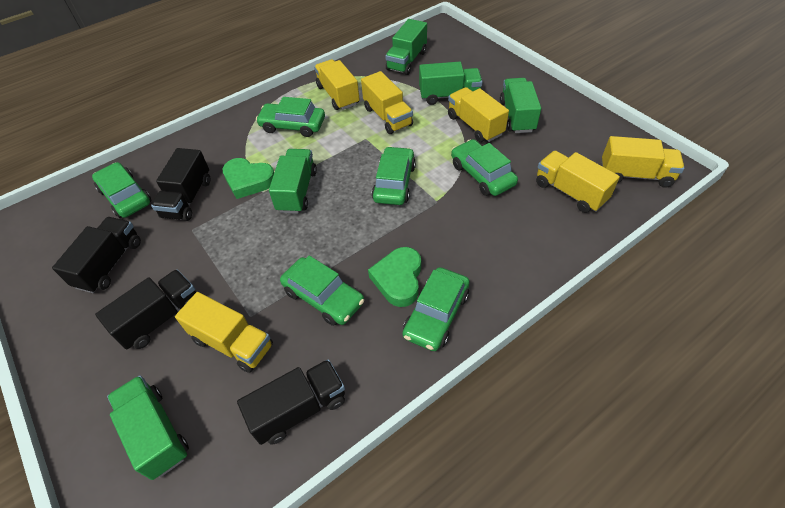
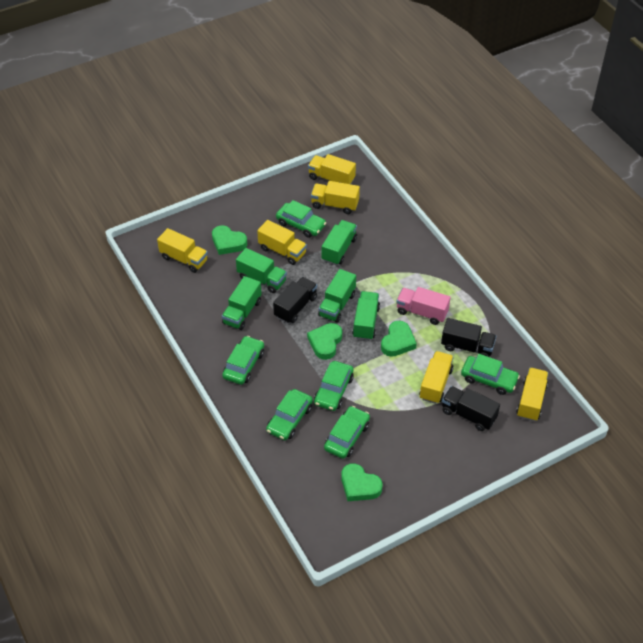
black truck: 4 -> 3
green heart: 2 -> 4
pink truck: 0 -> 1

